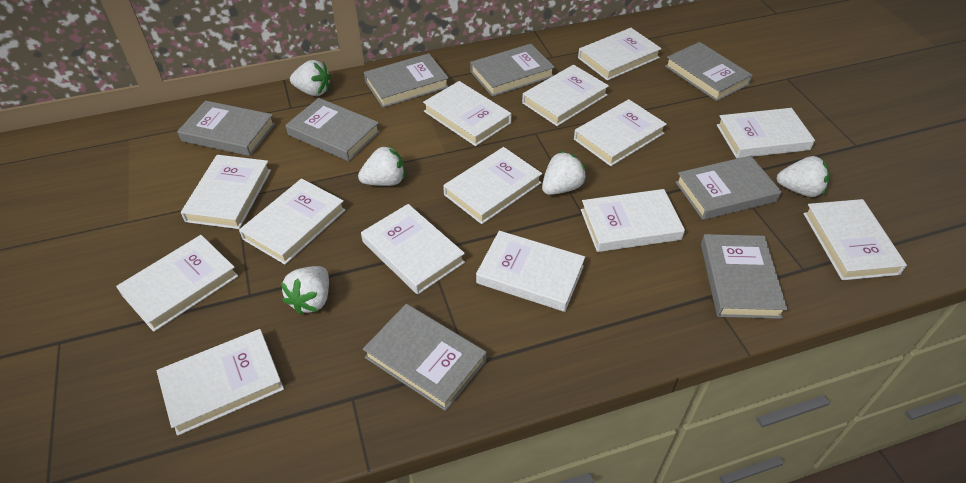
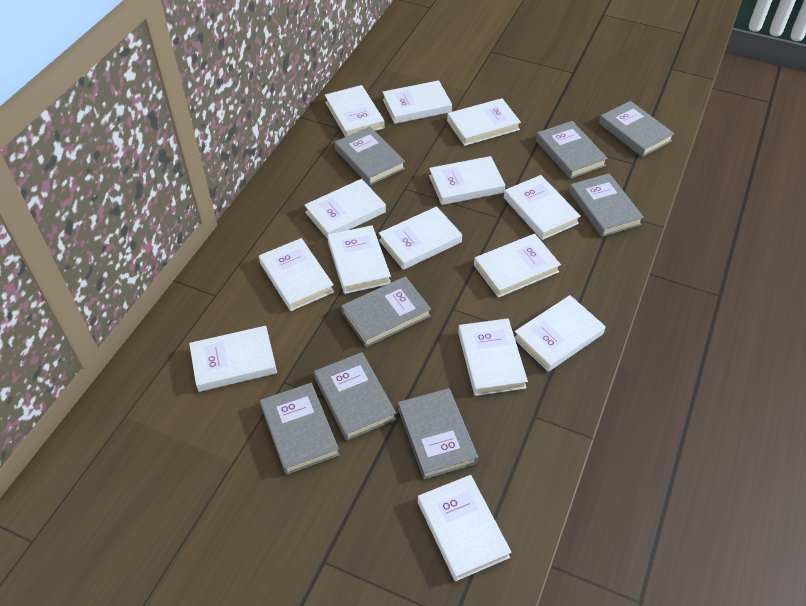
white strawberry: 5 -> 0

